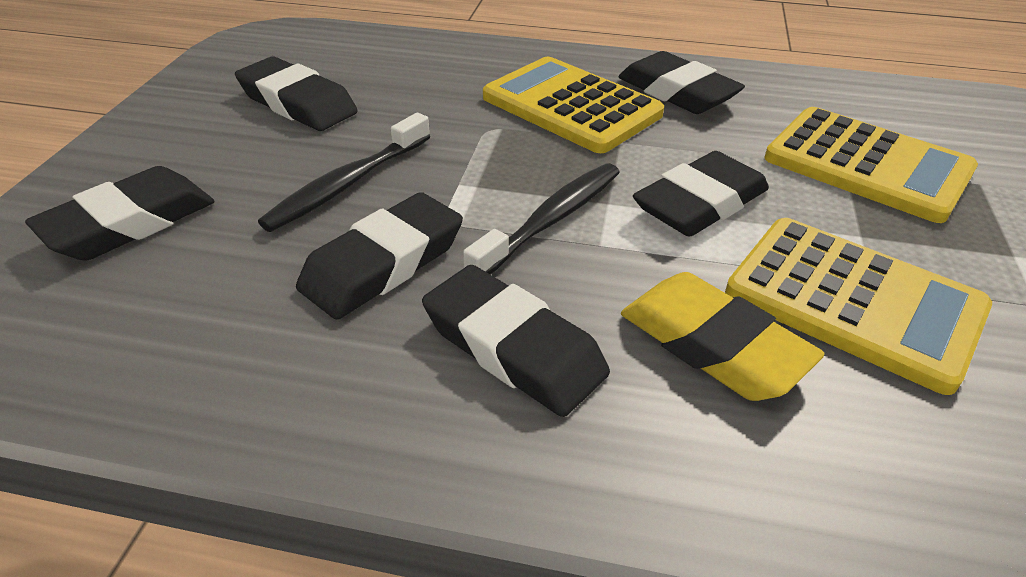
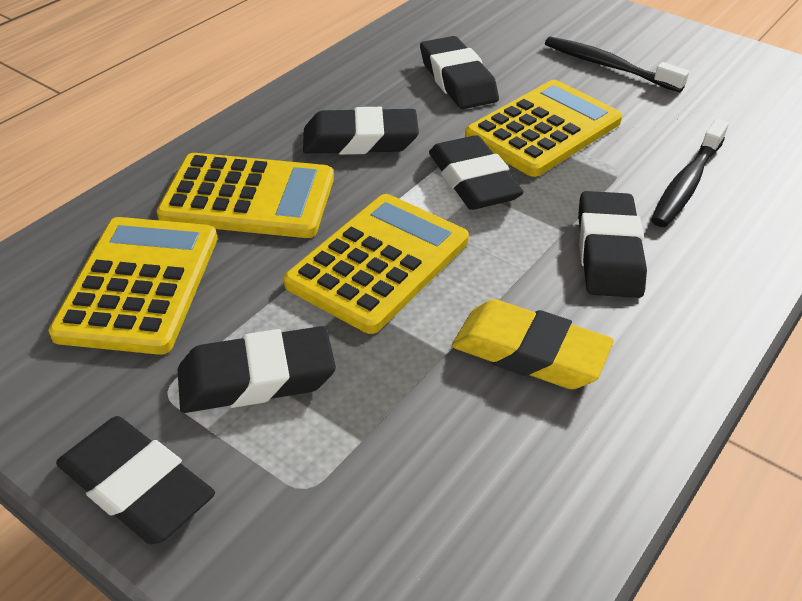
yellow calculator: 3 -> 4

